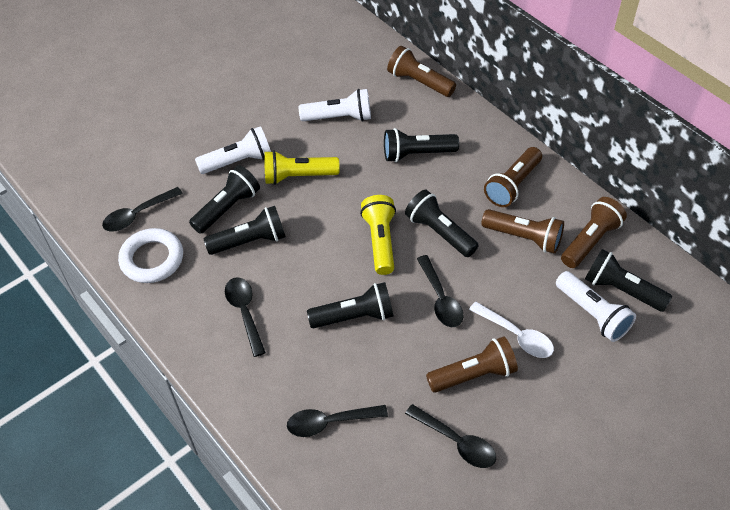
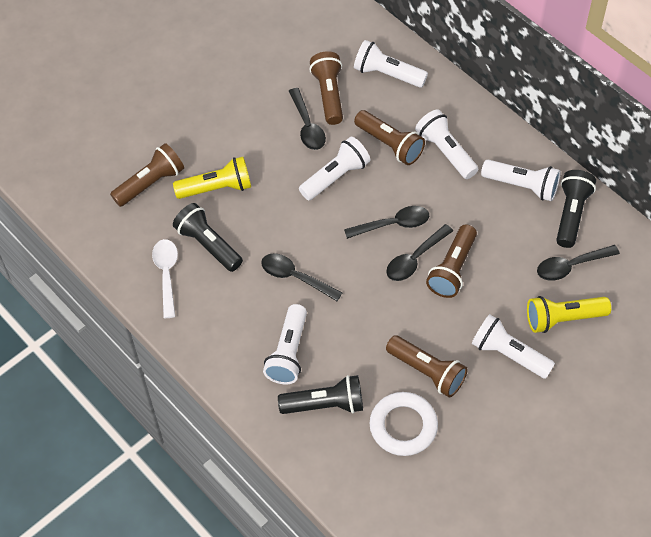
black flashlight: 6 -> 3
white flashlight: 3 -> 6

